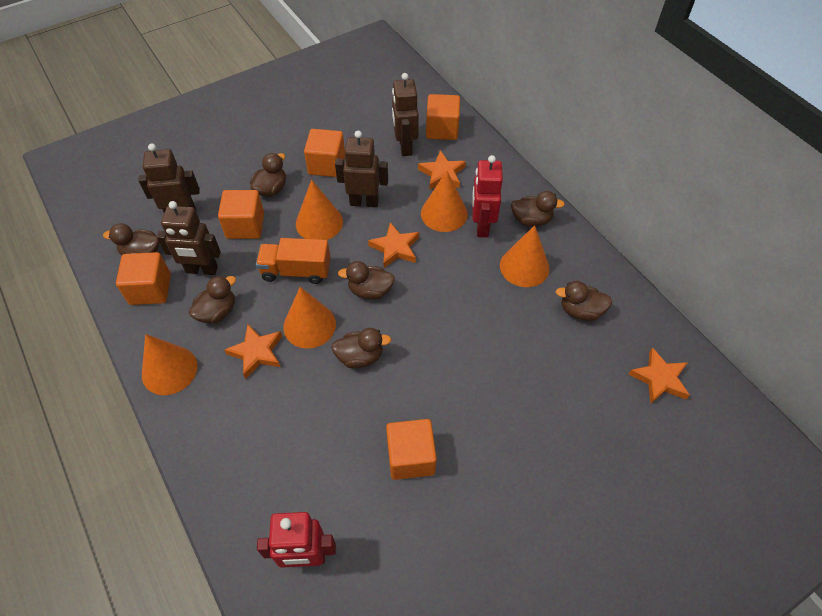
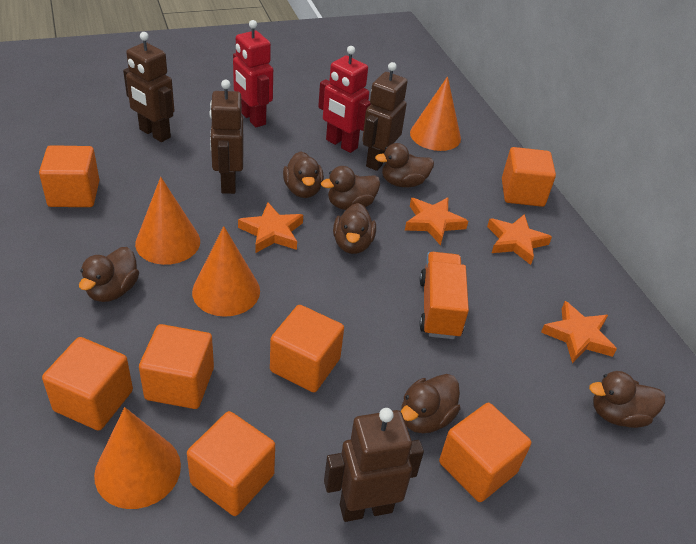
orange cone: 5 -> 4
orange cube: 5 -> 7

